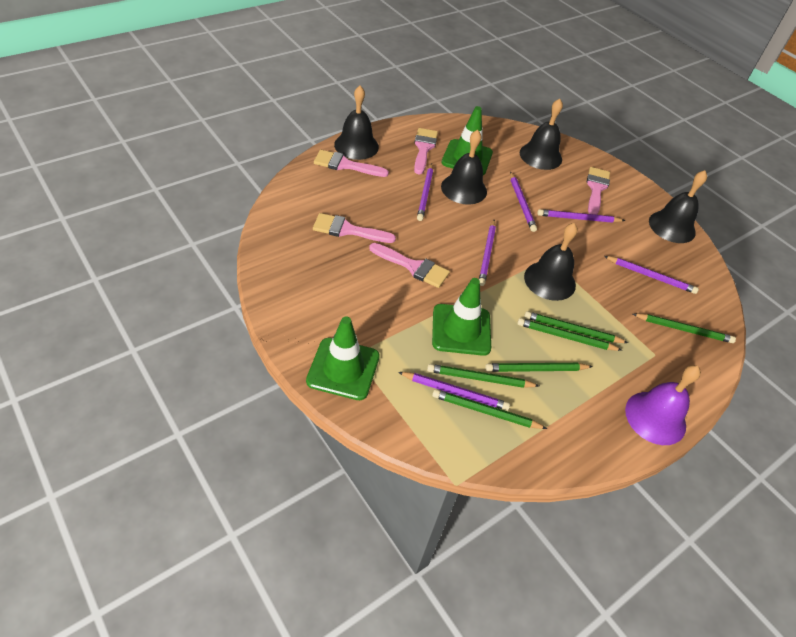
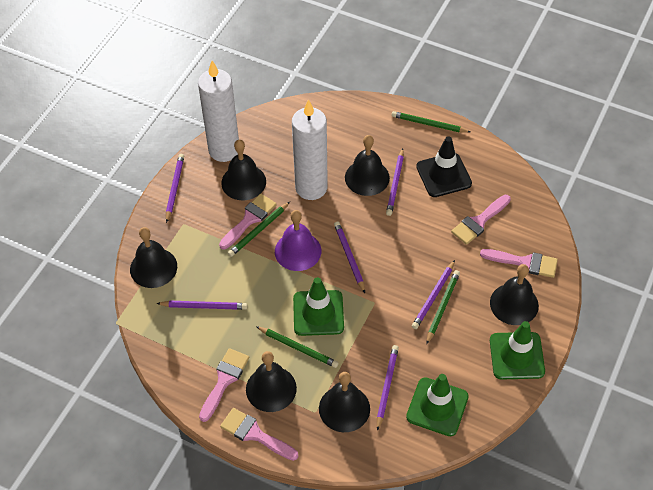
black bell: 5 -> 6
black traffic cone: 0 -> 1
green pencil: 6 -> 4
white candle: 0 -> 2

